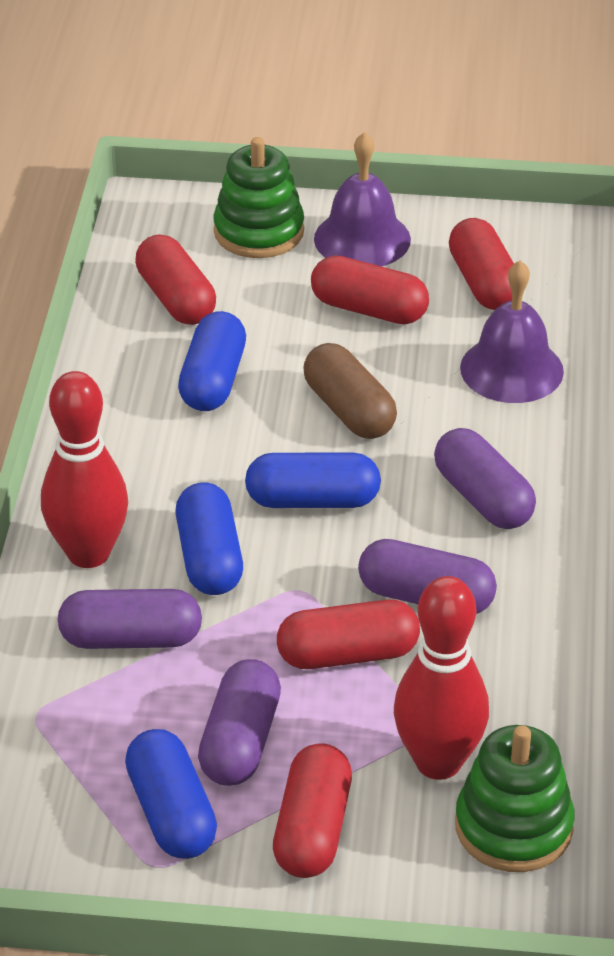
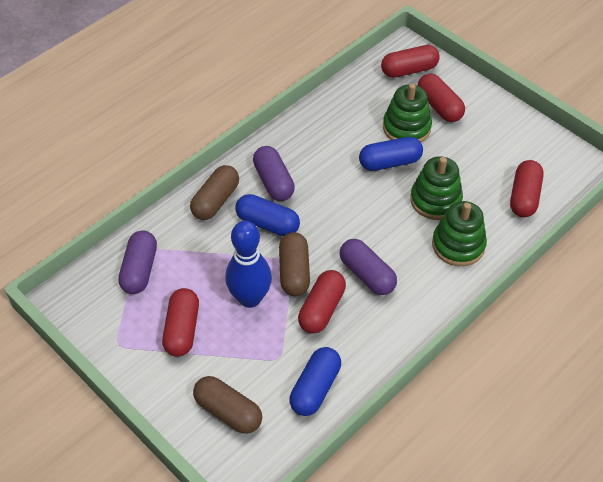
blue bowling pin: 0 -> 1
blue capsule: 4 -> 3
brown capsule: 1 -> 3
green stacking toy: 2 -> 3
purple bell: 2 -> 0
purple capsule: 4 -> 3
red bowling pin: 2 -> 0

